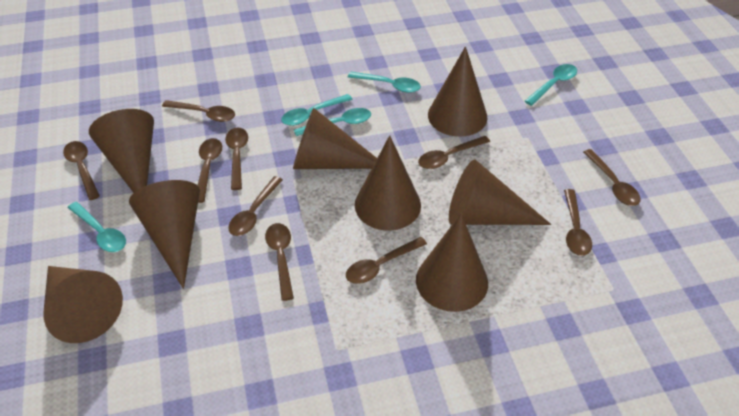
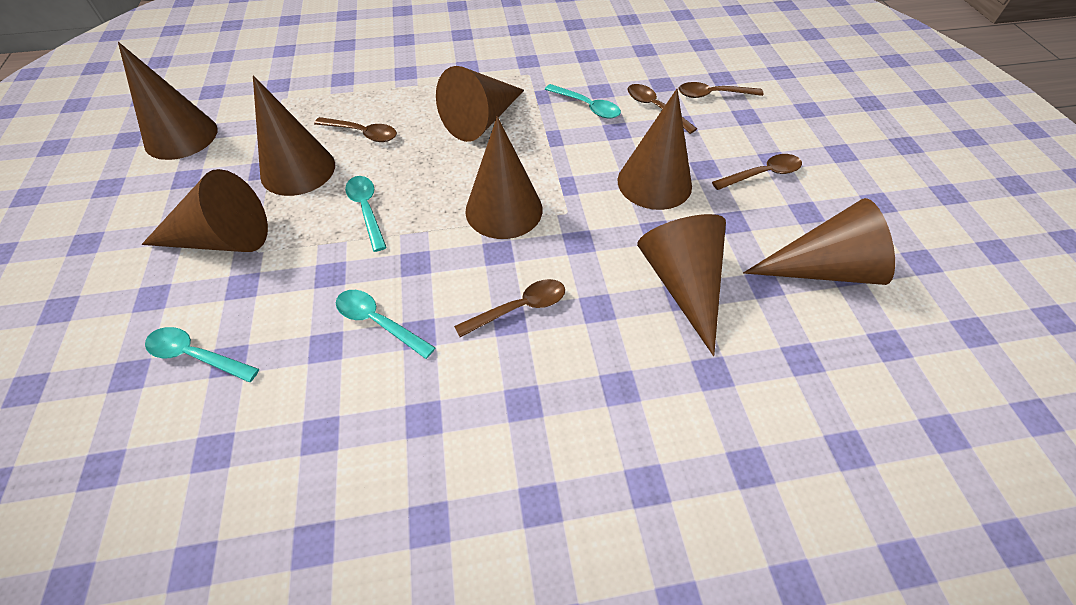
brown spoon: 10 -> 5
turquoise spoon: 5 -> 4

